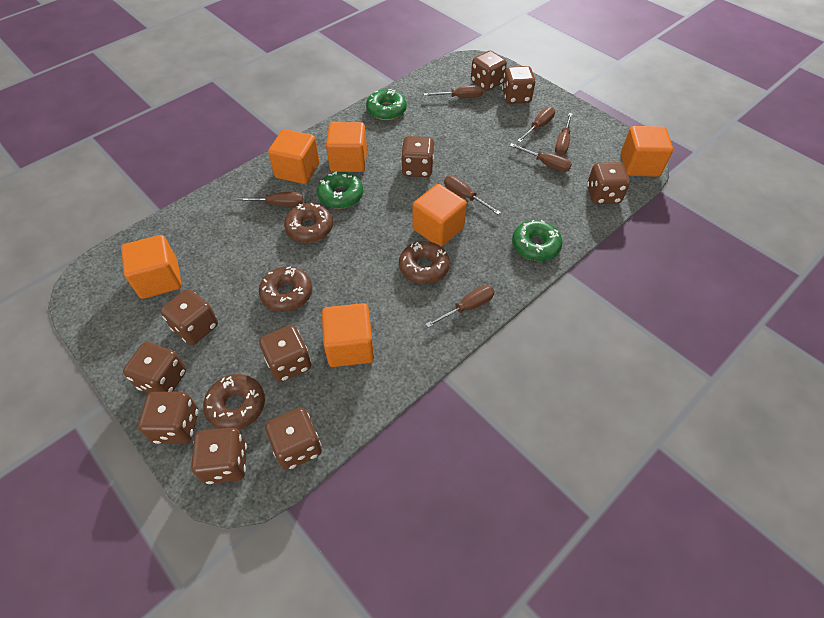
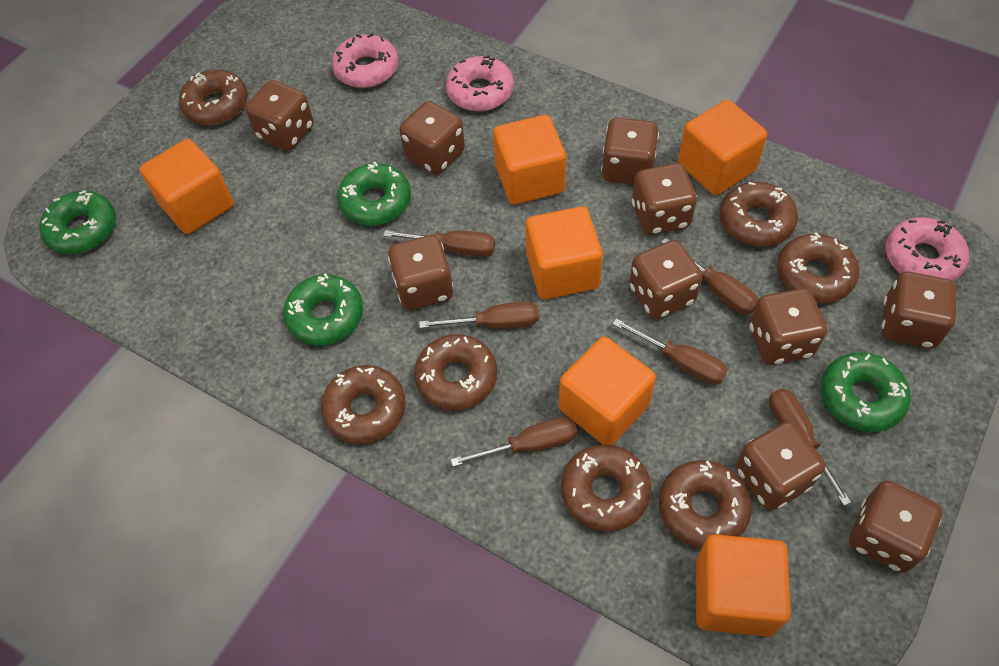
brown donut: 4 -> 7
brown screwdriver: 7 -> 6
green donut: 3 -> 4
pink donut: 0 -> 3

